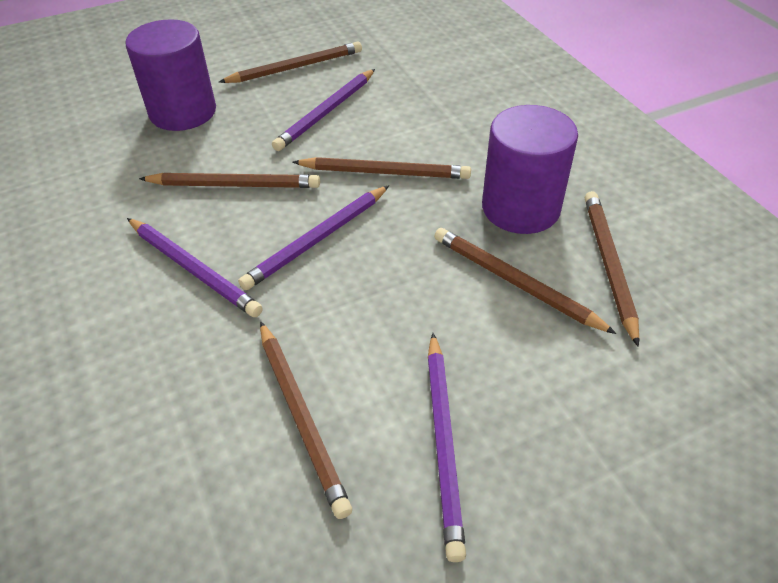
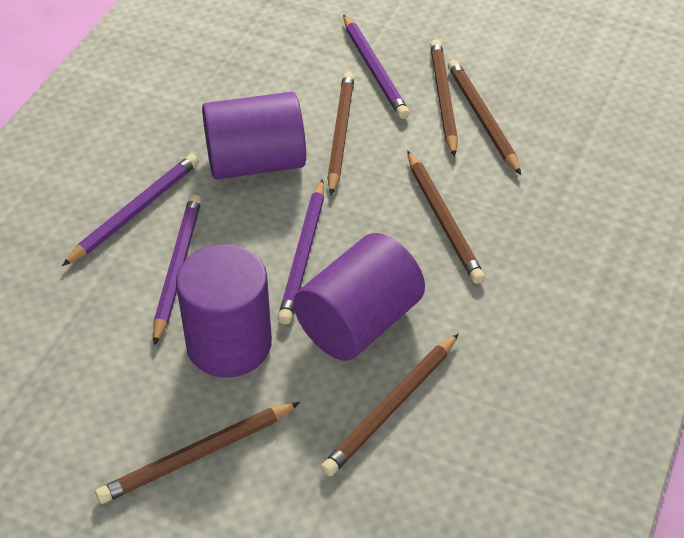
purple cylinder: 2 -> 3

